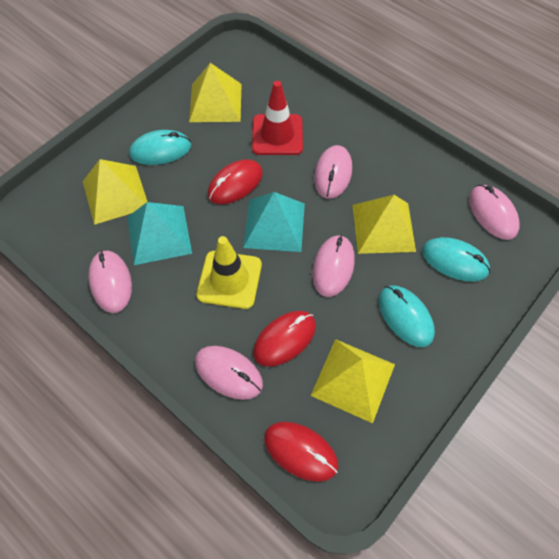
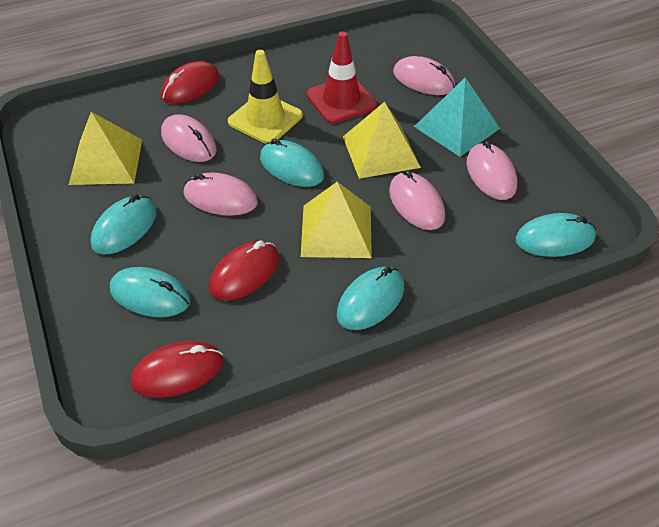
turquoise mouse: 3 -> 5
turquoise pyramid: 2 -> 1
yellow pyramid: 4 -> 3

